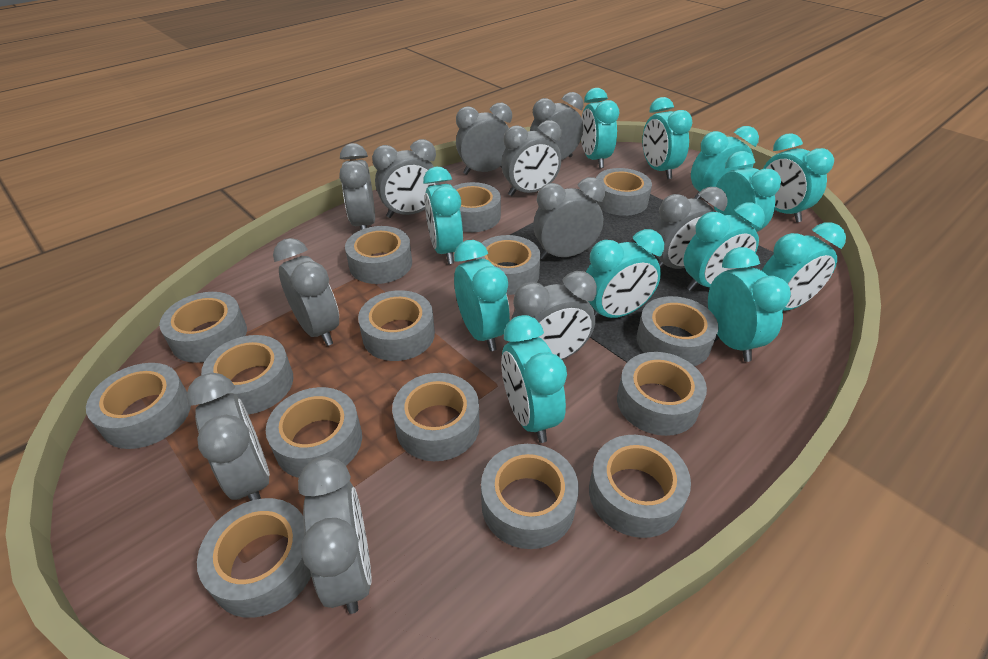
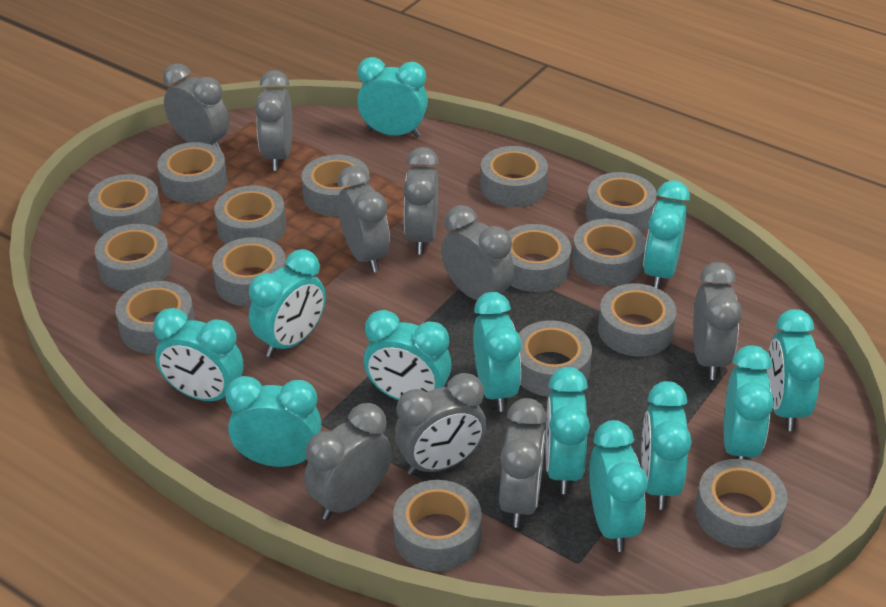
grey clock: 11 -> 9

